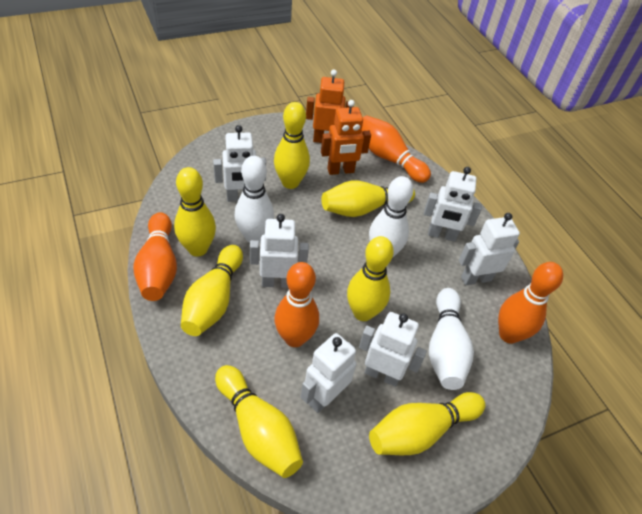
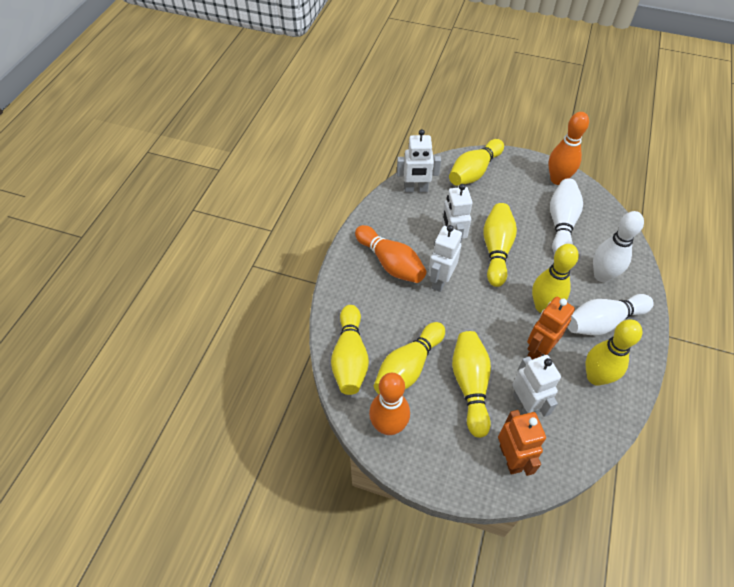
orange bowling pin: 4 -> 3
white robot: 6 -> 4

